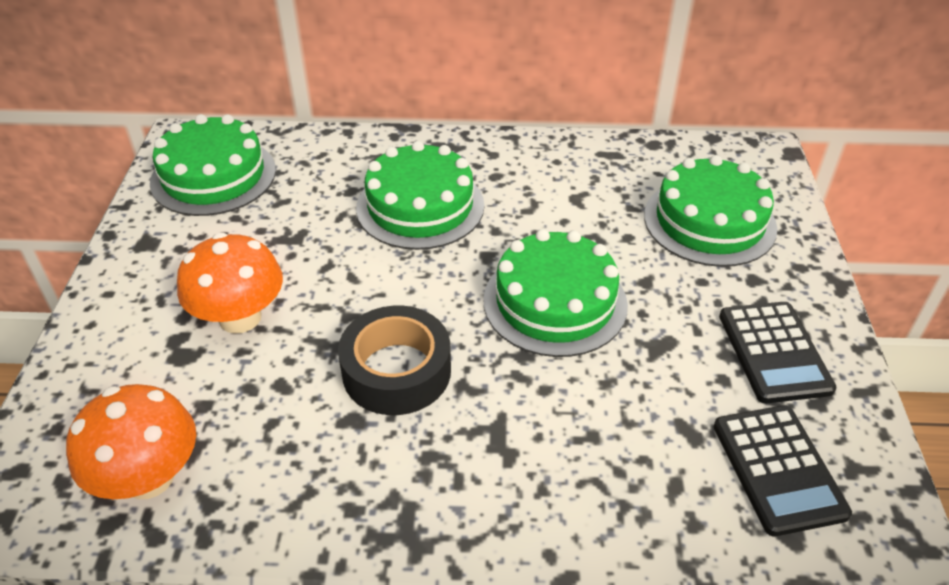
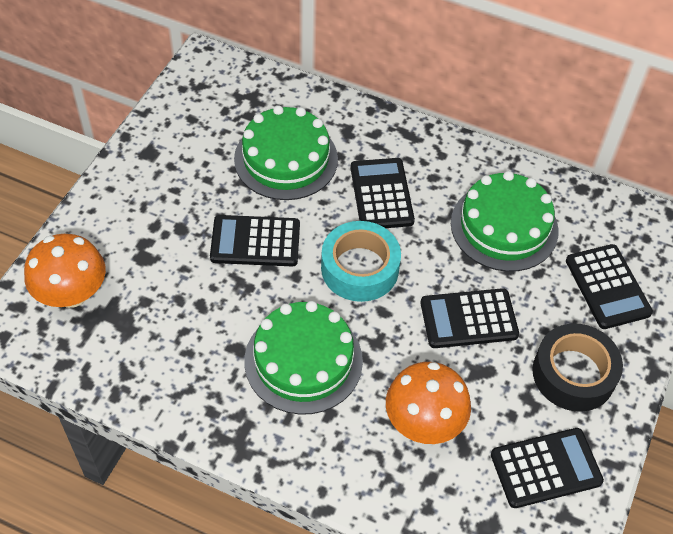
black calculator: 2 -> 5
green cake: 4 -> 3
turquoise tape: 0 -> 1

